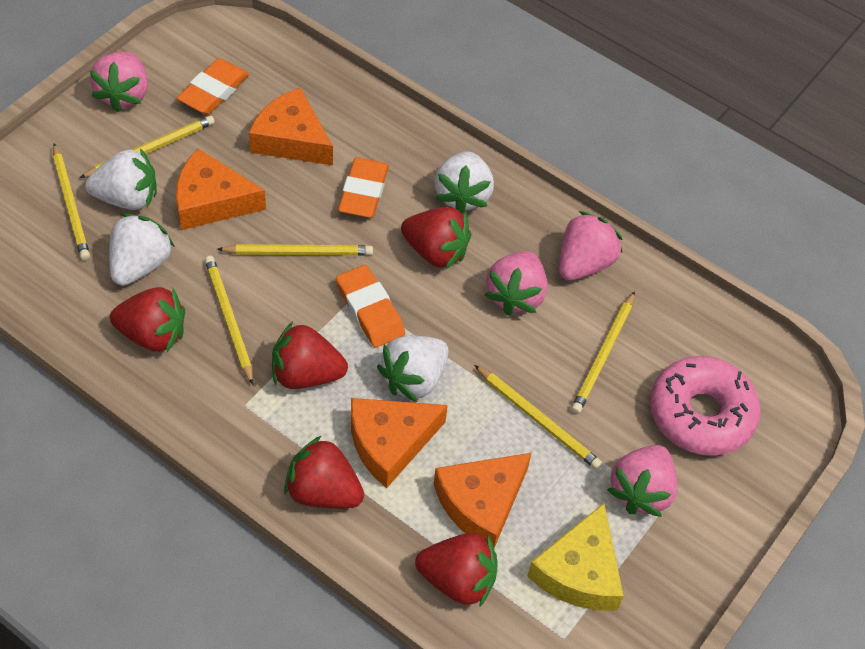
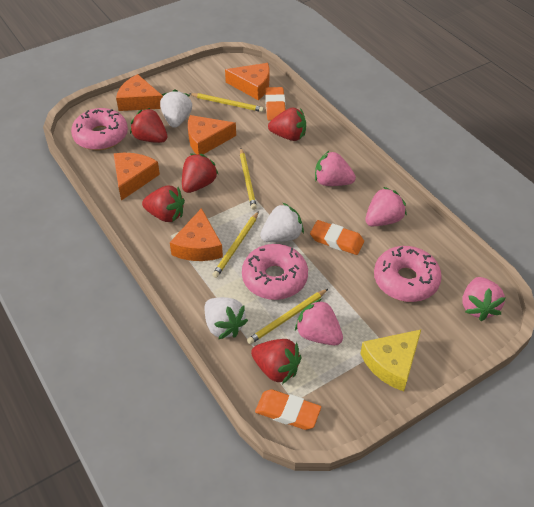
orange cheese: 4 -> 5
pink donut: 1 -> 3
white strawberry: 4 -> 3
yellow pencil: 6 -> 4

